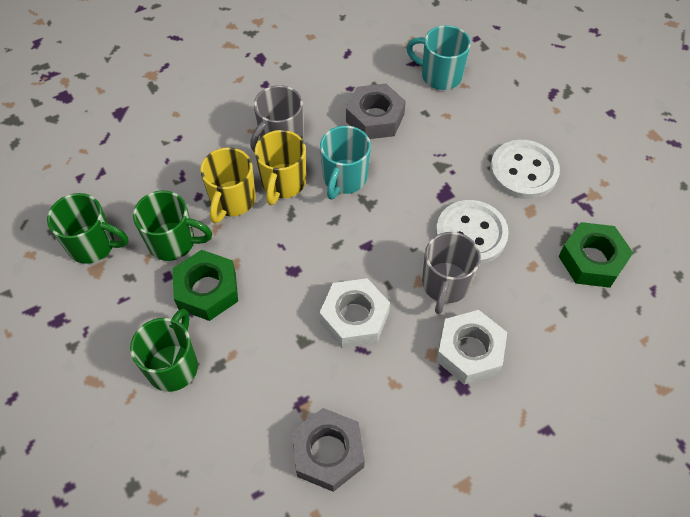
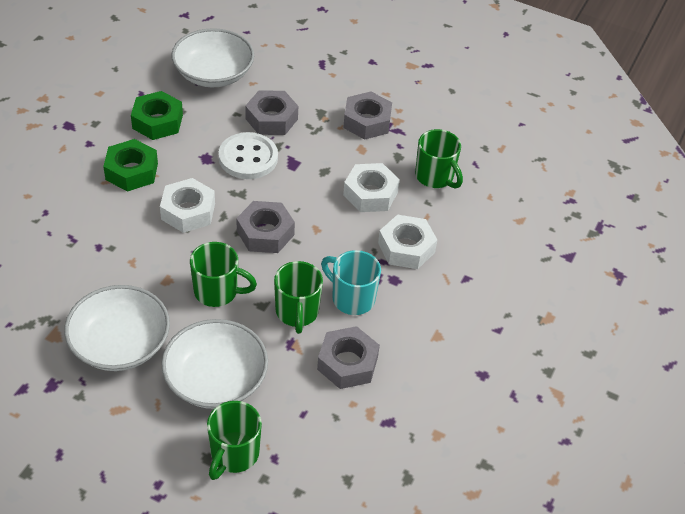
green mug: 3 -> 4
grey mug: 2 -> 0
grey nut: 2 -> 4
turquoise mug: 2 -> 1
white bowl: 0 -> 3
white button: 2 -> 1
white nut: 2 -> 3
yellow mug: 2 -> 0

